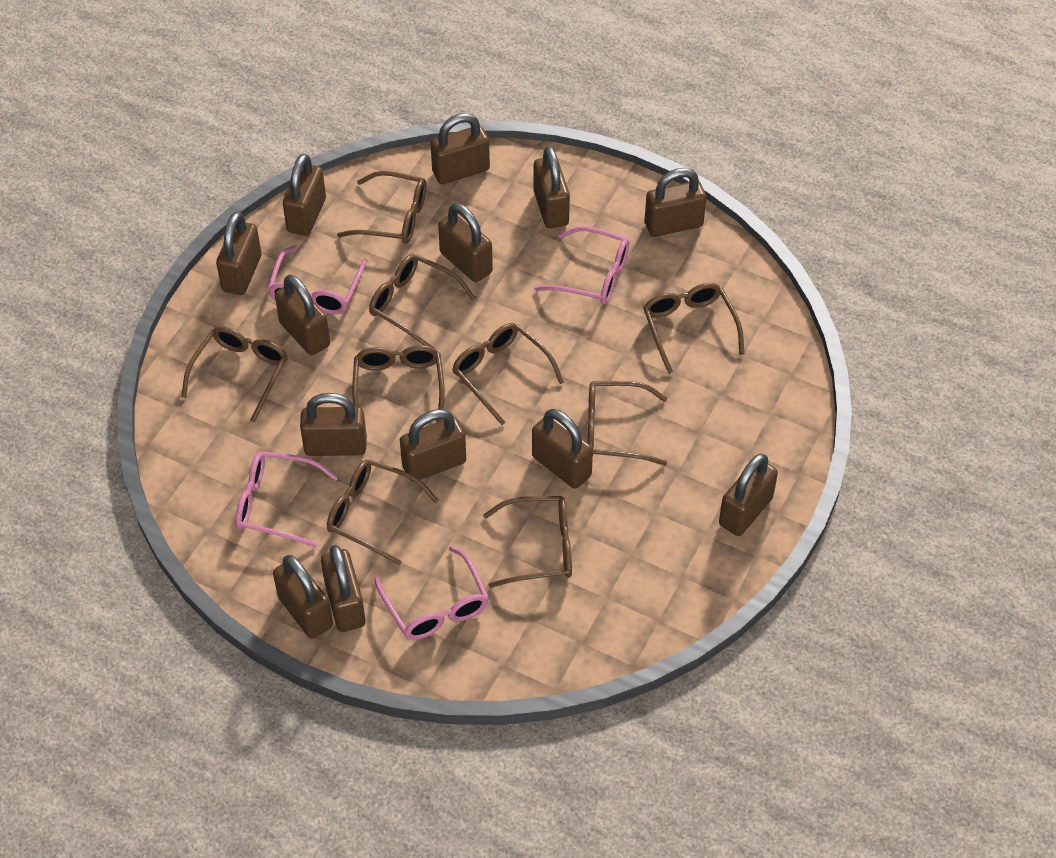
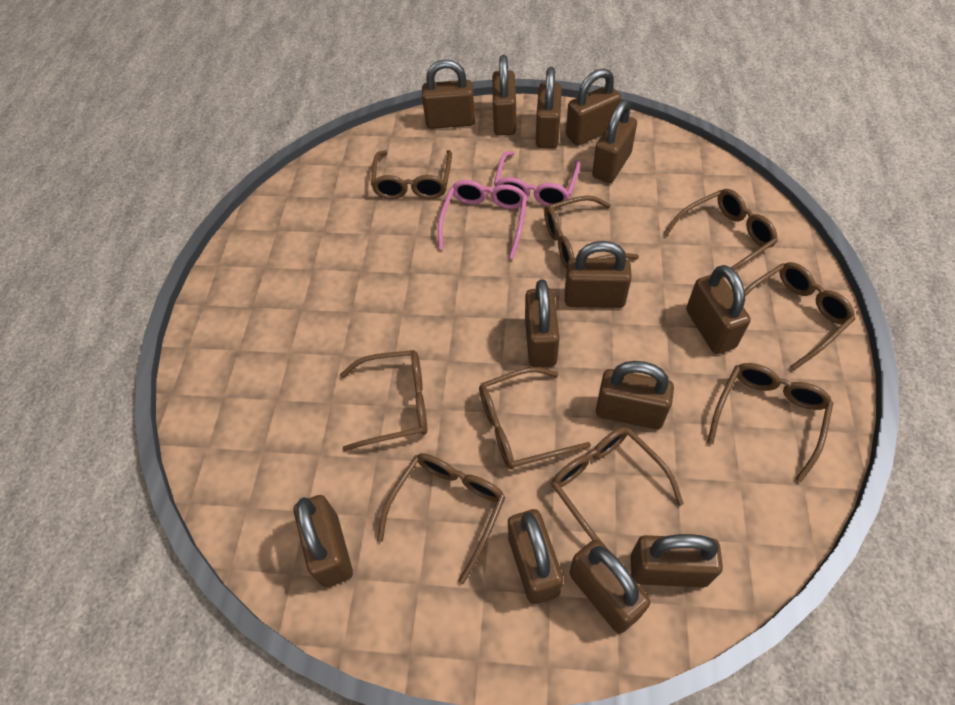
pink glasses: 4 -> 2

